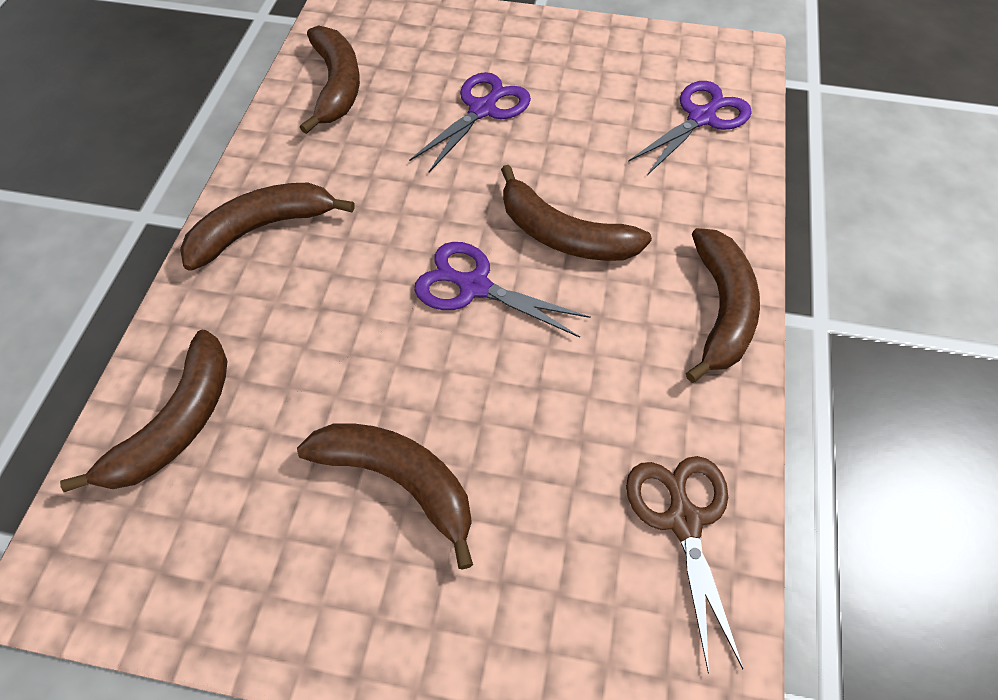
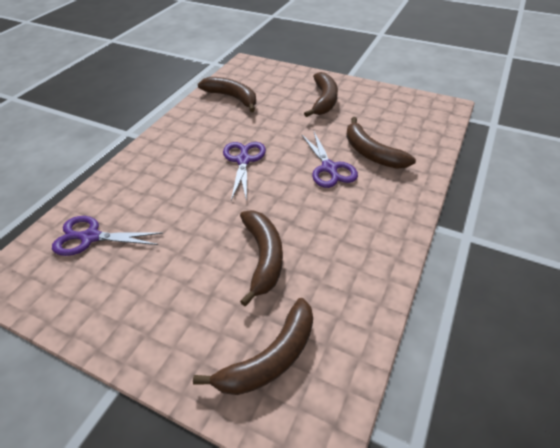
brown banana: 6 -> 5
brown scissors: 1 -> 0

